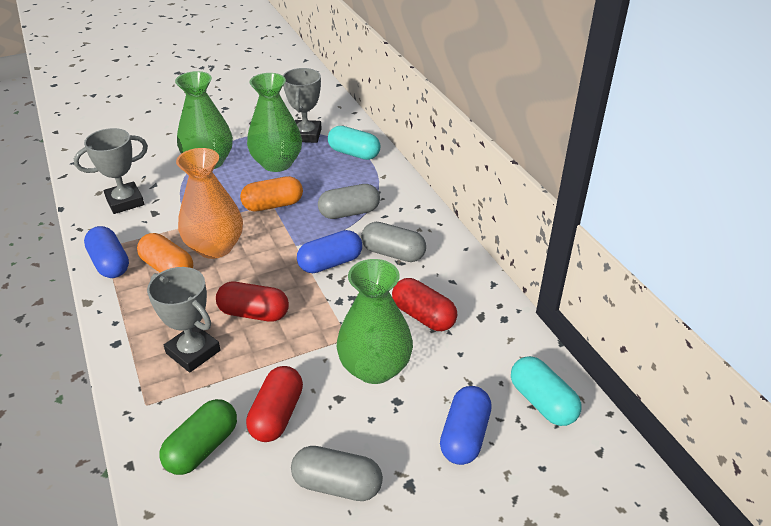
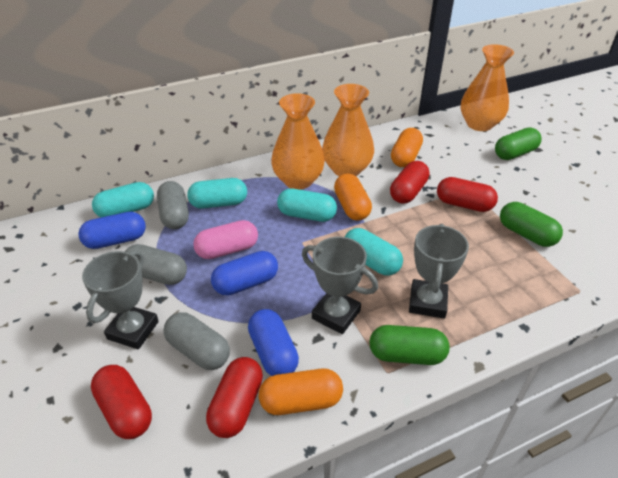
green capsule: 1 -> 3
green vase: 3 -> 0
orange capsule: 2 -> 3
orange vase: 1 -> 3
pink capsule: 0 -> 1
red capsule: 3 -> 4
turquoise capsule: 2 -> 4

